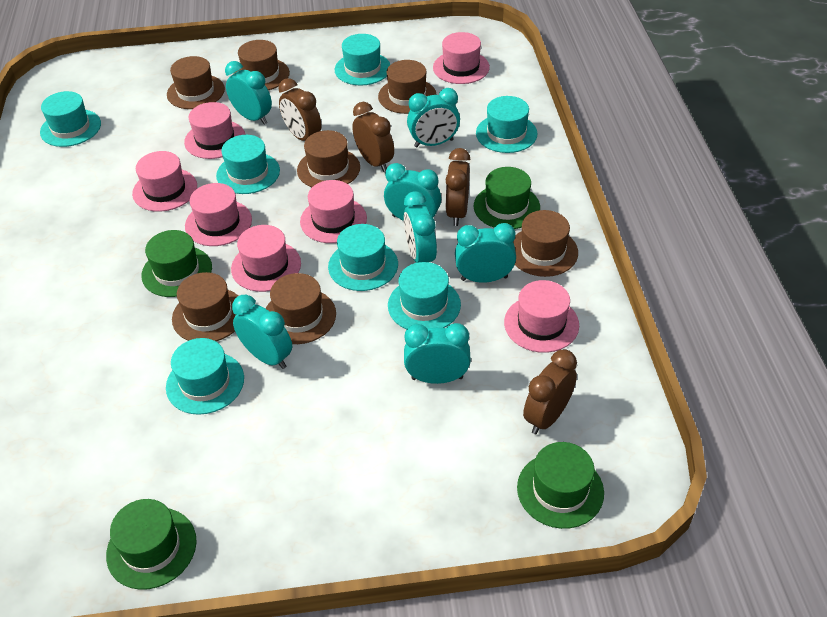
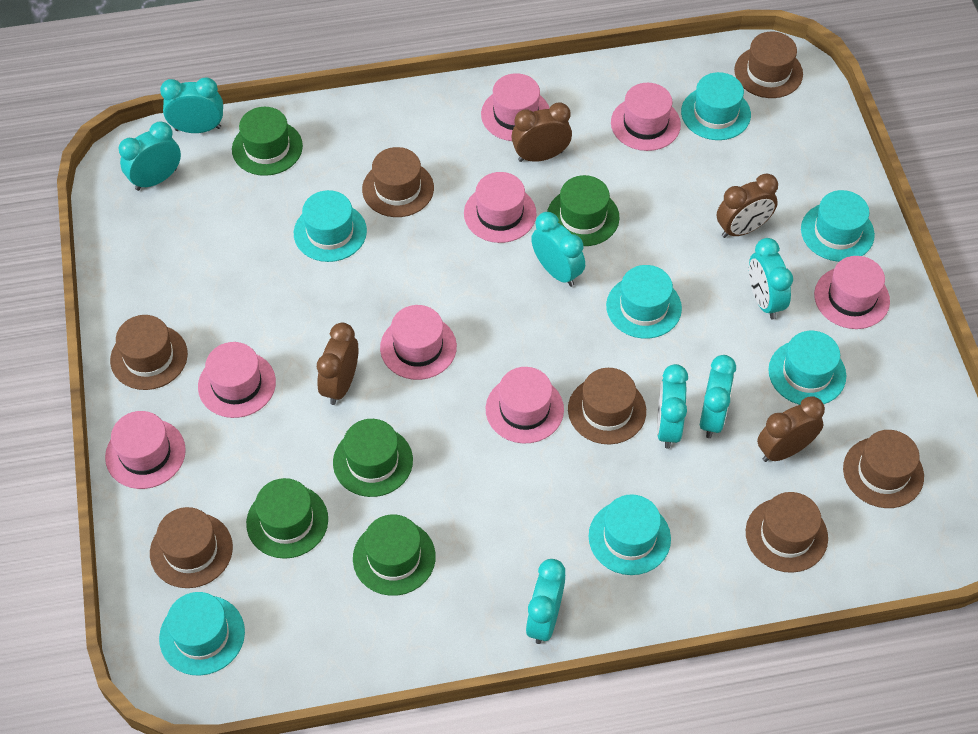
green hat: 4 -> 5
pink hat: 7 -> 8

